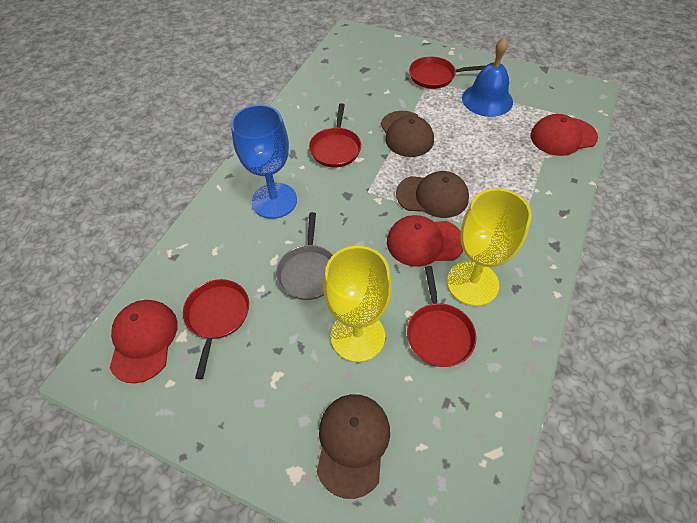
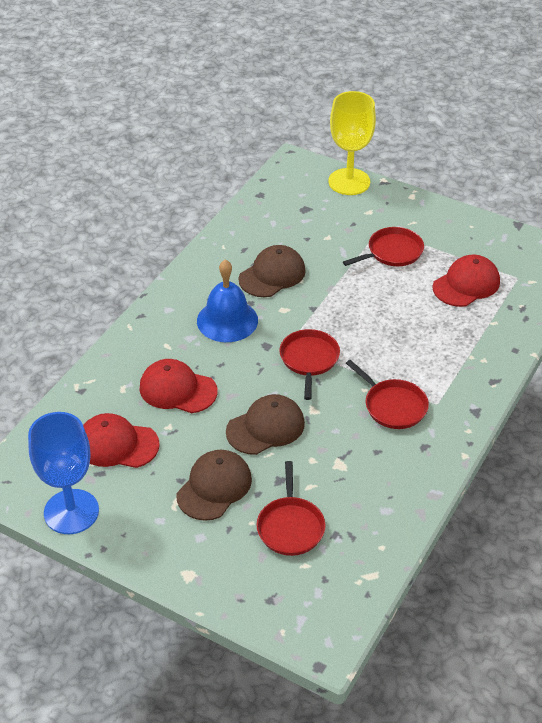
grey pan: 1 -> 0
yellow goblet: 2 -> 1

